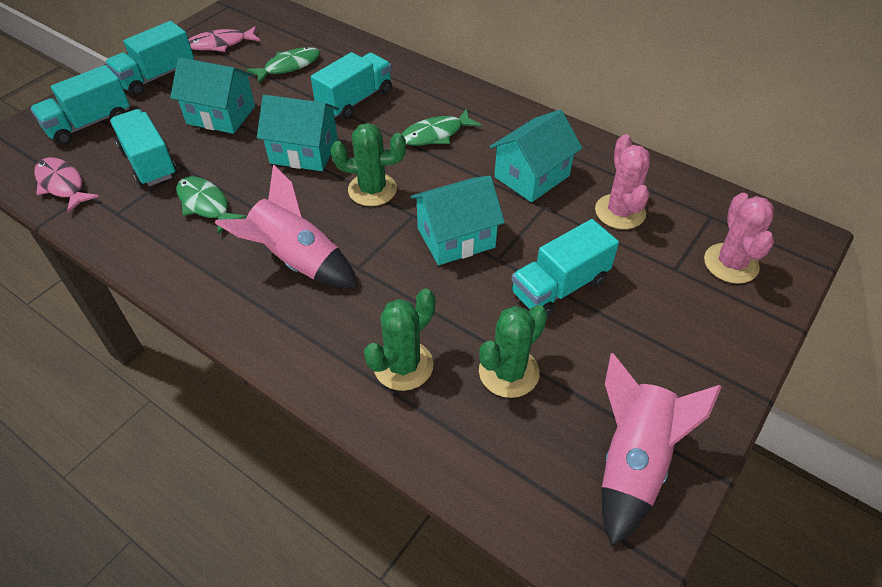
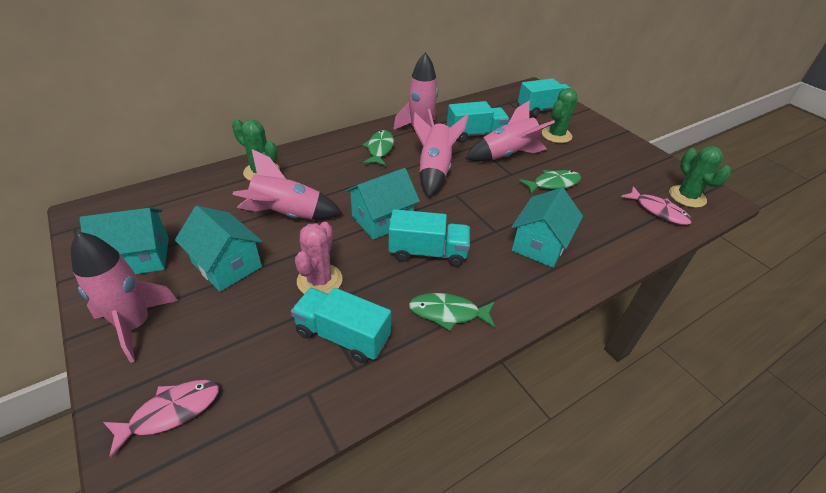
pink cactus: 2 -> 1
pink rocket: 2 -> 5
turquoise truck: 5 -> 4

